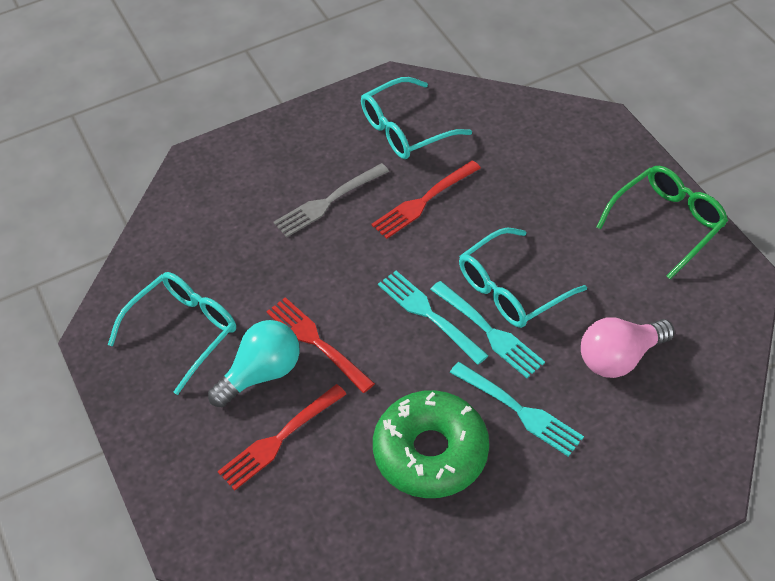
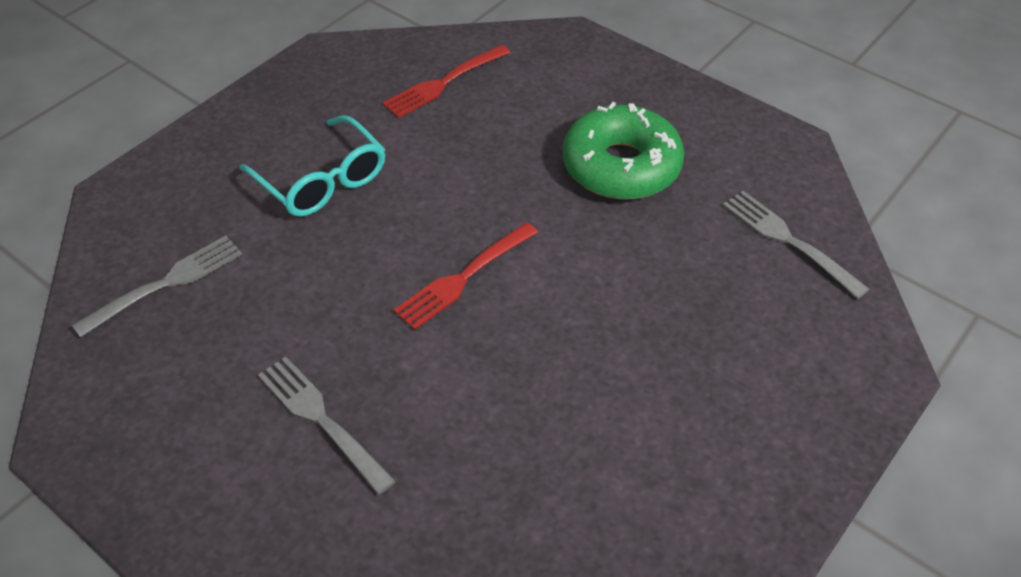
green glasses: 1 -> 0
grey fork: 1 -> 3
pink light bulb: 1 -> 0
red fork: 3 -> 2
turquoise fork: 3 -> 0
turquoise glasses: 3 -> 1
turquoise light bulb: 1 -> 0

